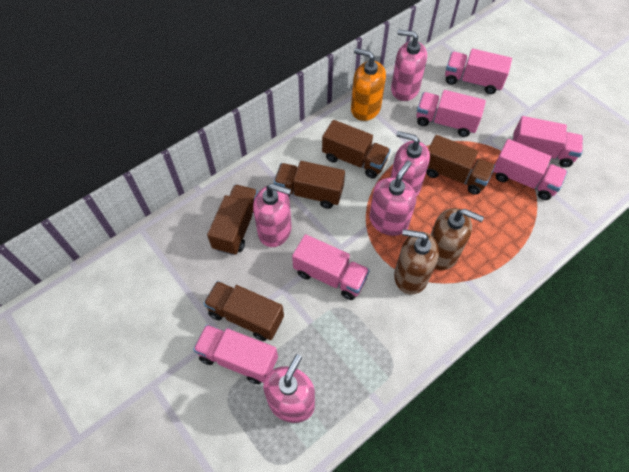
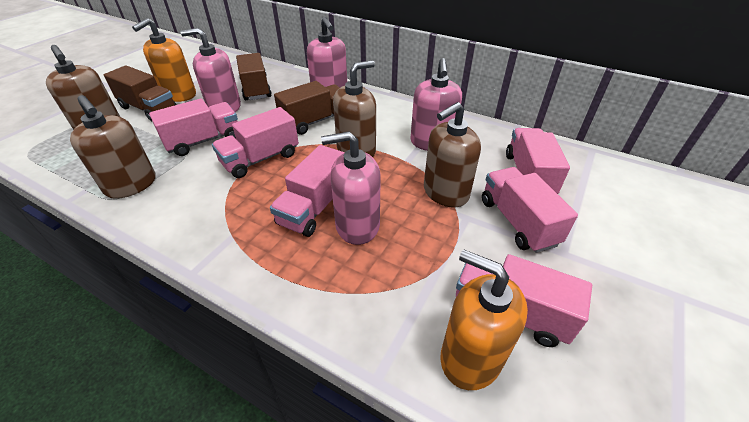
brown soap dispenser: 2 -> 4
brown truck: 5 -> 3
orange soap dispenser: 1 -> 2
pink soap dispenser: 5 -> 4

